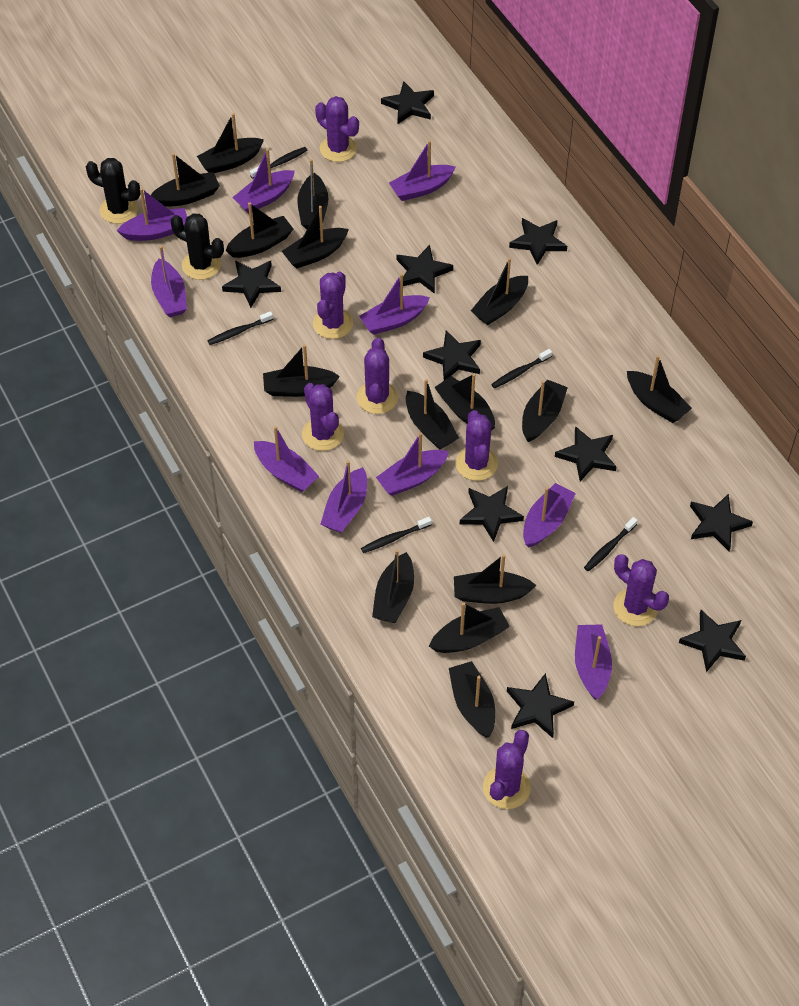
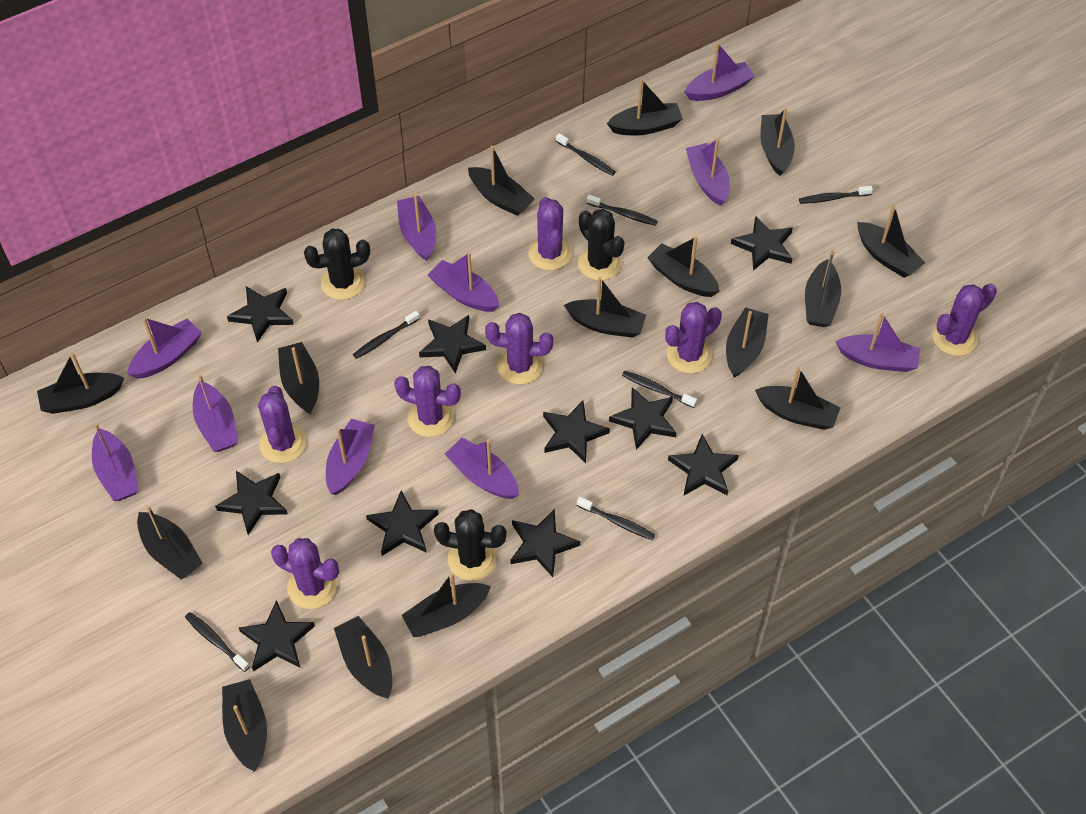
black cactus: 2 -> 3
black toothbrush: 5 -> 7

